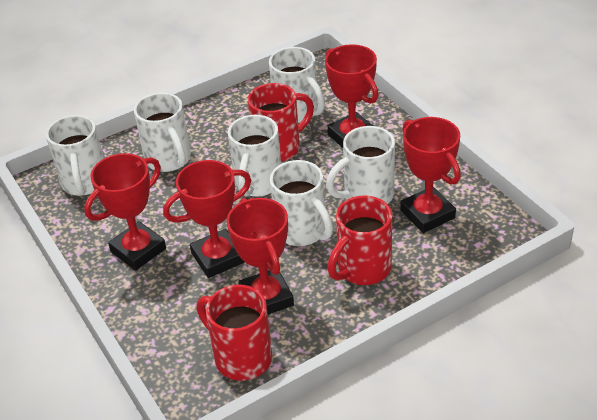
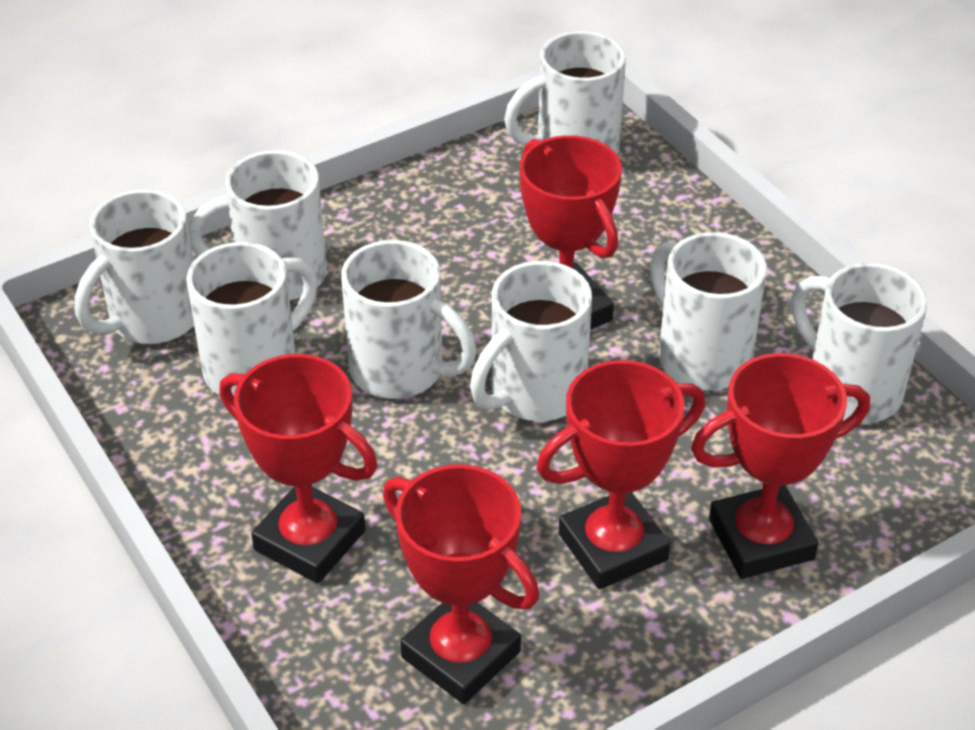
red mug: 3 -> 0
white mug: 6 -> 8

